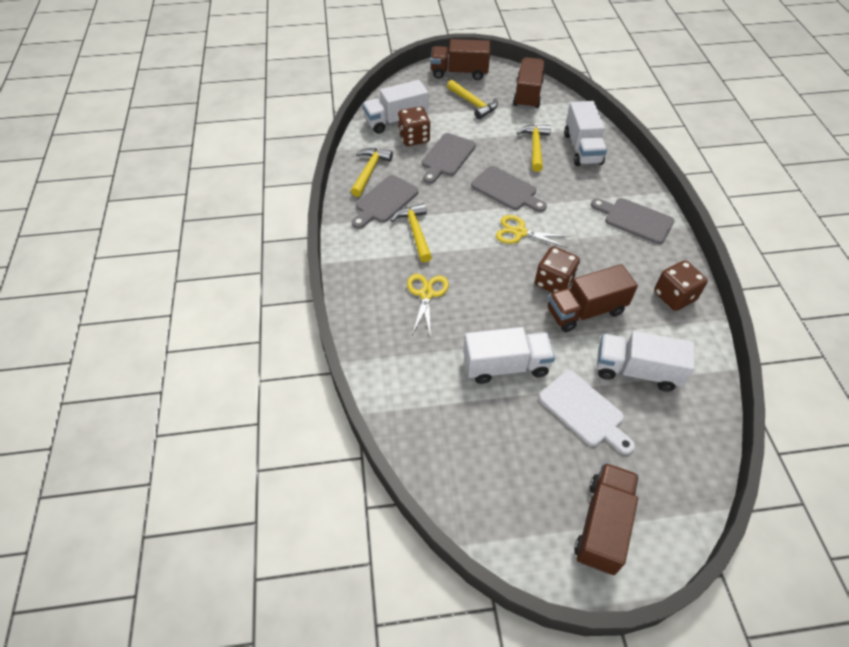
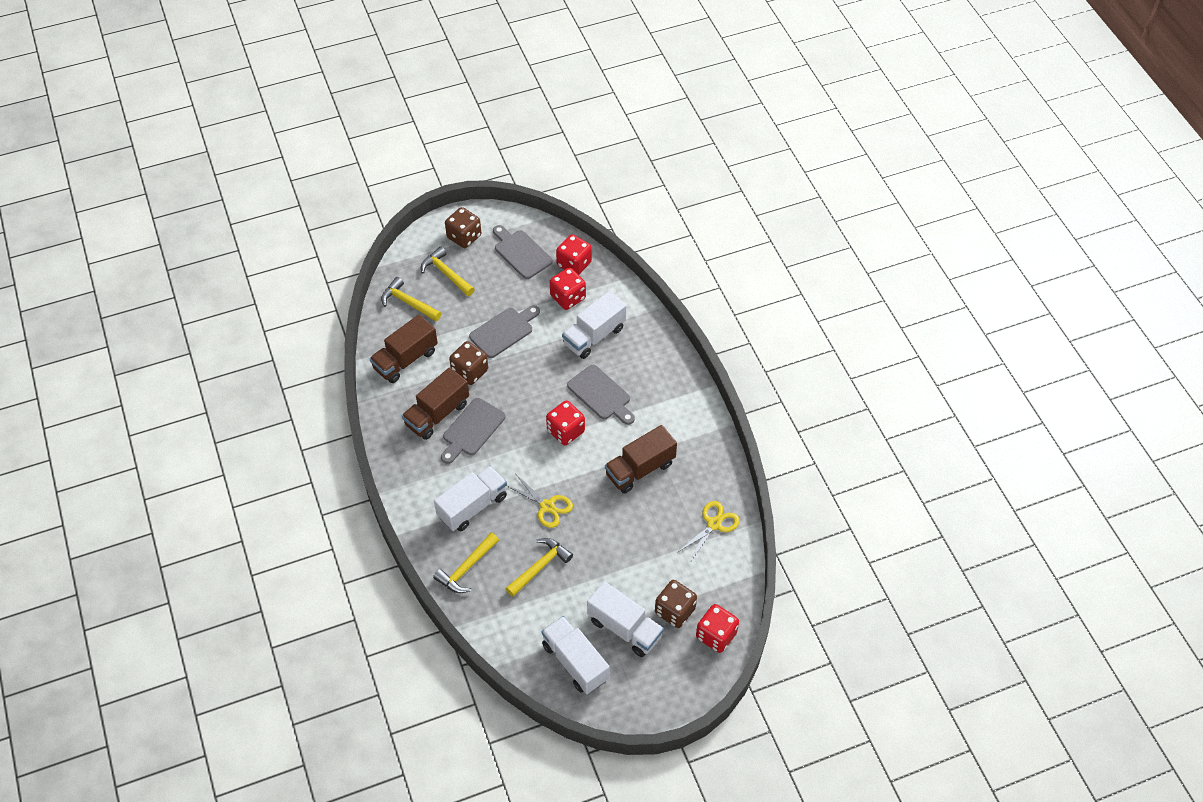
brown truck: 4 -> 3
red dice: 0 -> 4
white cutting board: 1 -> 0

